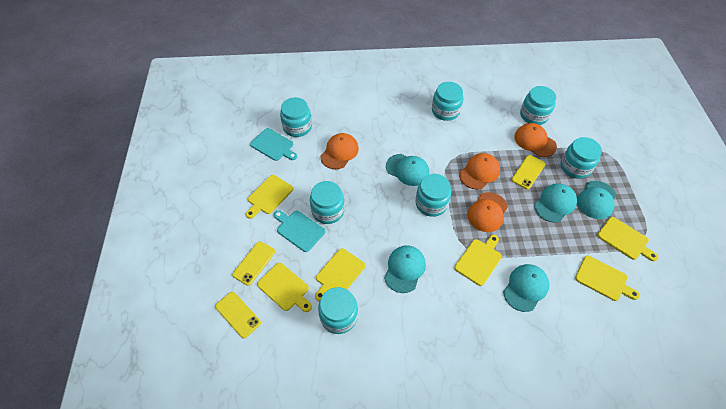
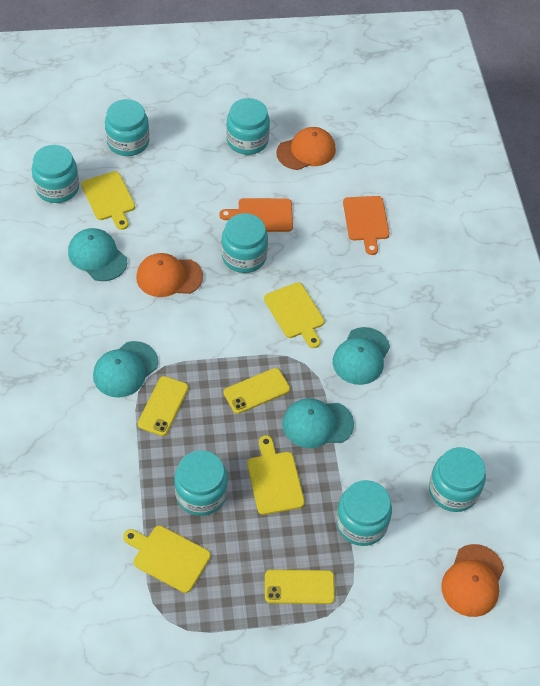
orange cap: 4 -> 3
orange cutting board: 0 -> 2
turquoise cap: 5 -> 4
turquoise cutting board: 2 -> 0
yellow cutting board: 6 -> 4

